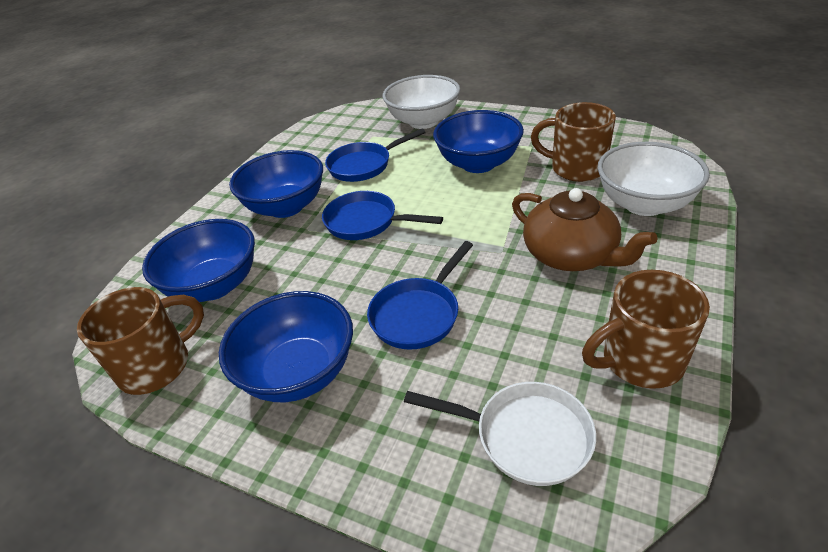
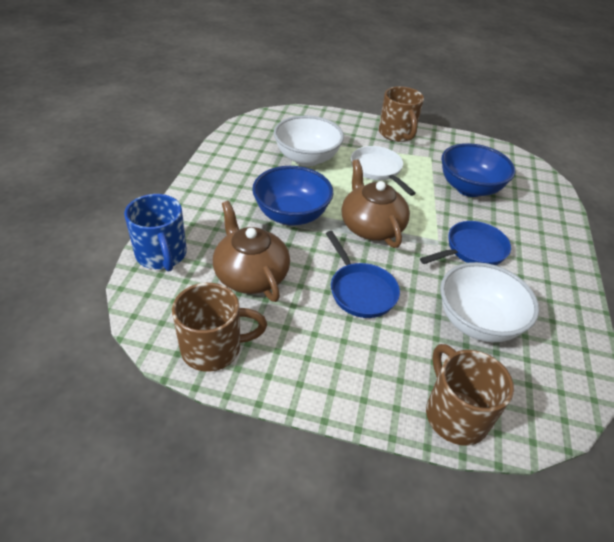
blue bowl: 4 -> 2
blue mug: 0 -> 1
blue pan: 3 -> 2
brown teapot: 1 -> 2

